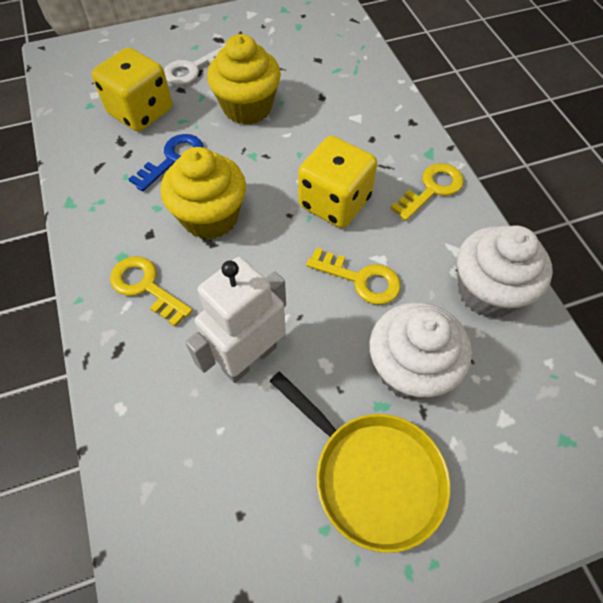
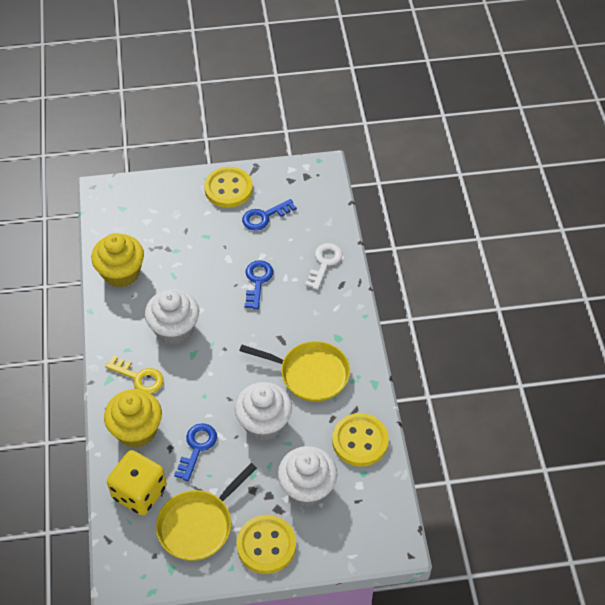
blue key: 1 -> 3
white cupcake: 2 -> 3
white robot: 1 -> 0
yellow button: 0 -> 3
yellow dice: 2 -> 1
yellow key: 3 -> 1
yellow pan: 1 -> 2

